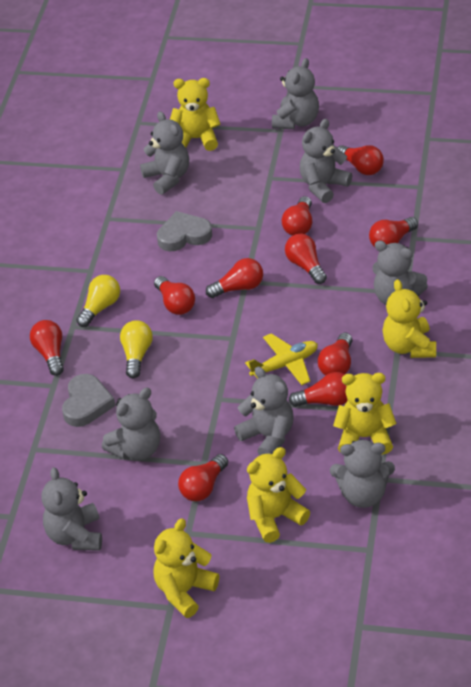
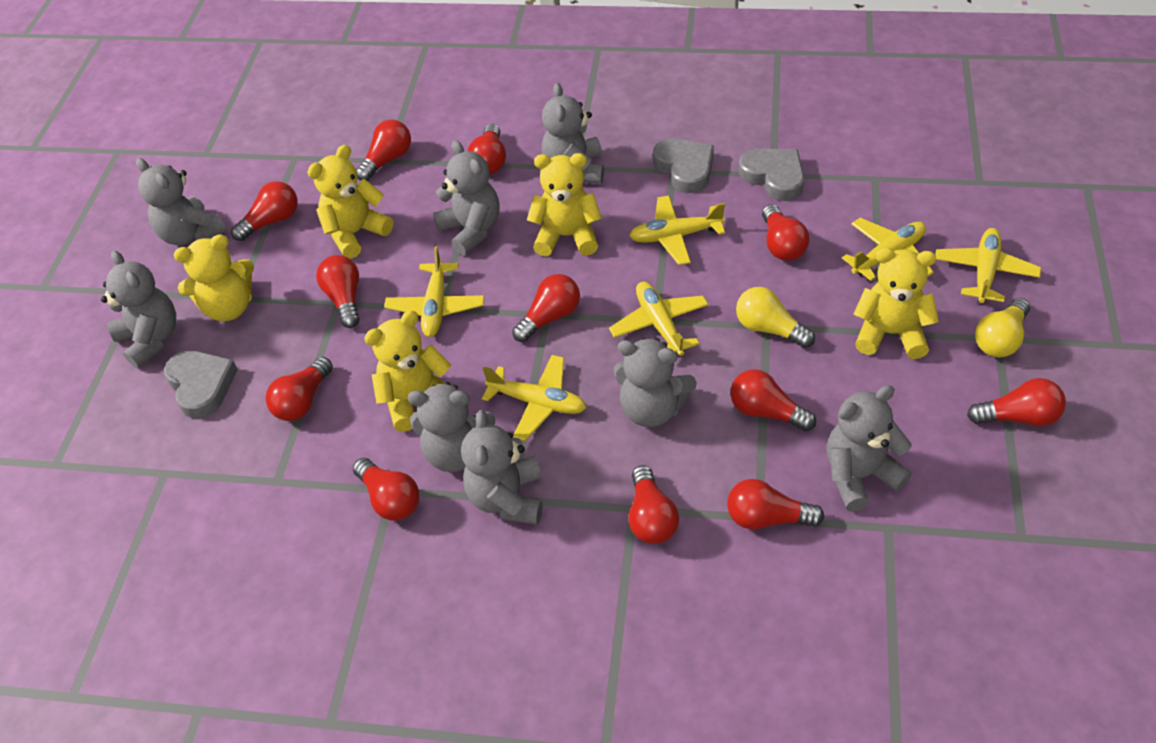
grey heart: 2 -> 3
red light bulb: 10 -> 12
yellow plane: 1 -> 6

